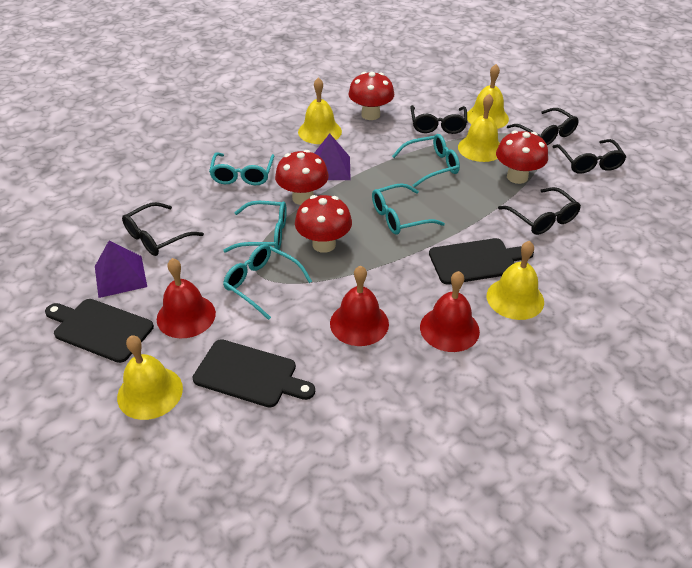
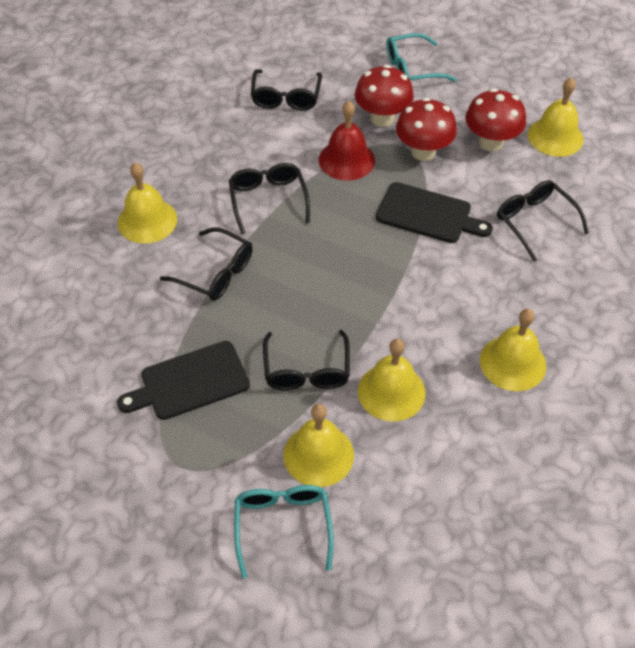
black cutting board: 3 -> 2
purple pyramid: 2 -> 0
red bell: 3 -> 1
red mushroom: 4 -> 3
turquoise glasses: 5 -> 2

